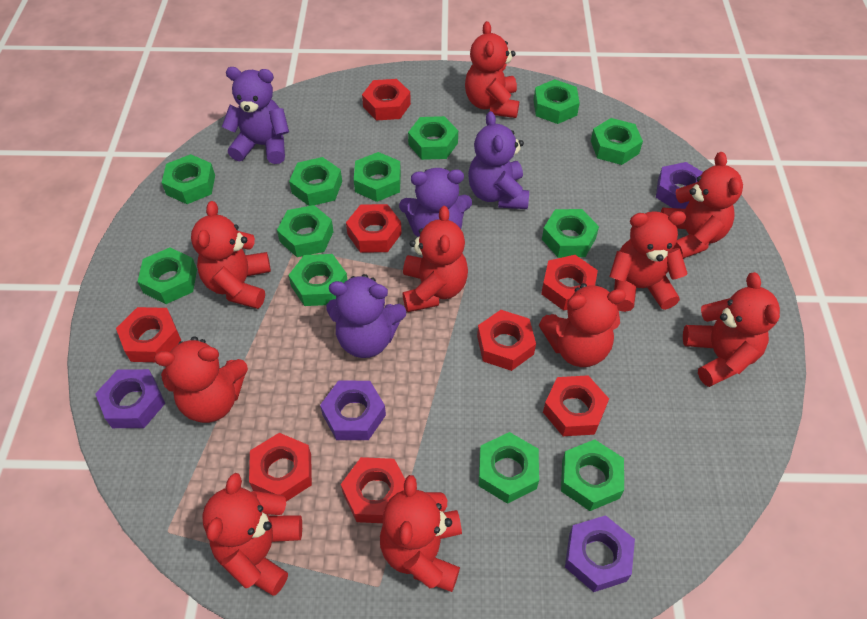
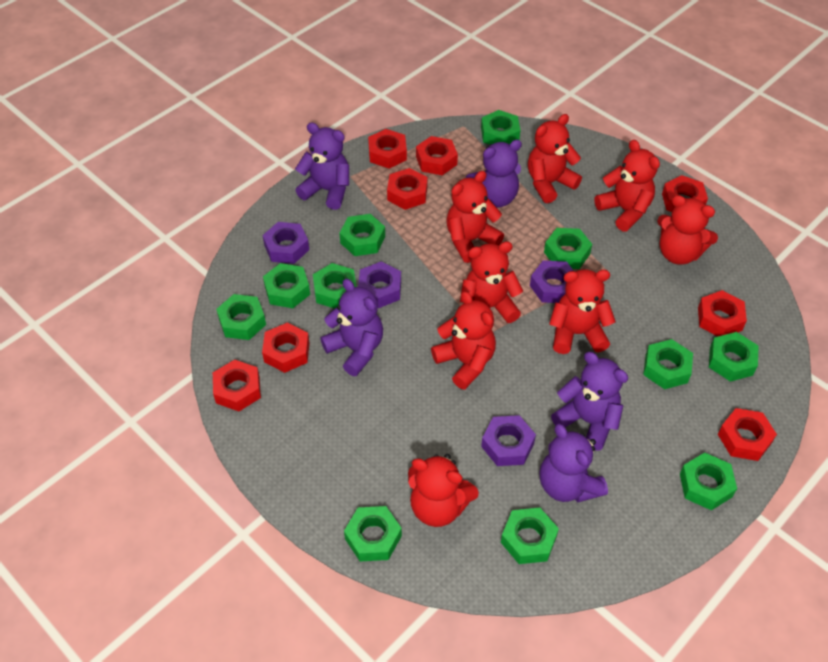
green nut: 12 -> 11
purple teddy bear: 4 -> 5
red teddy bear: 10 -> 8

